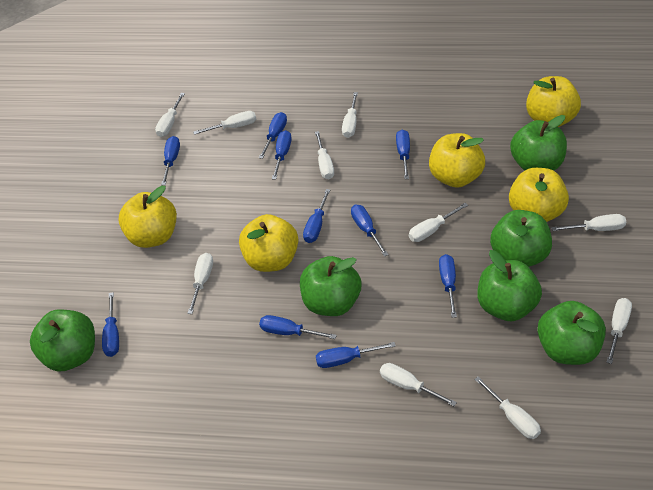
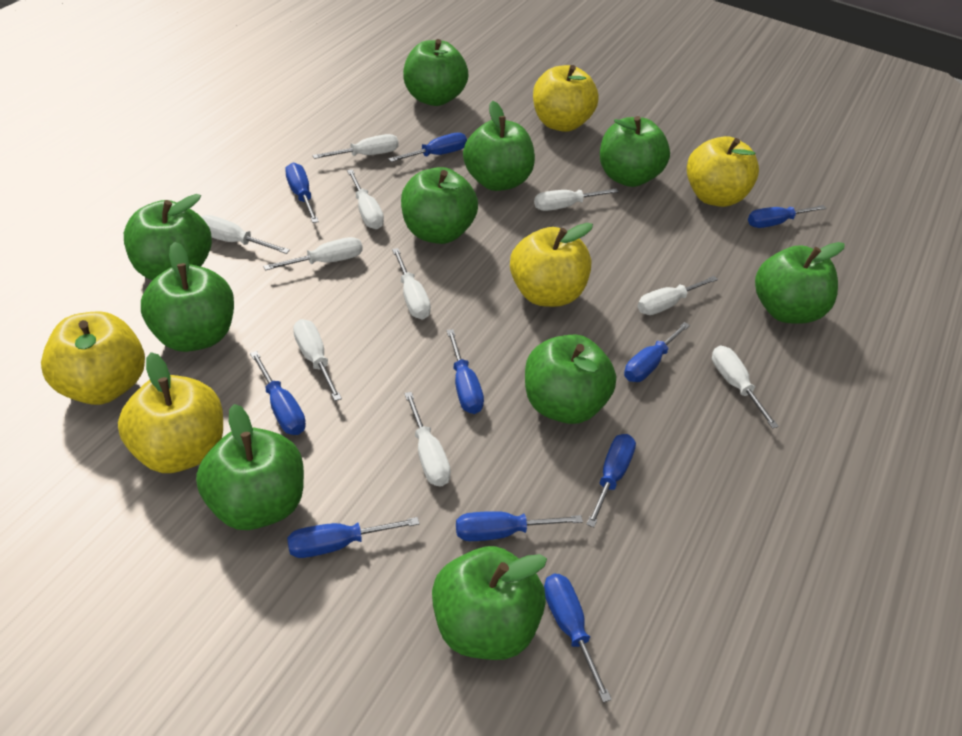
green apple: 6 -> 10

